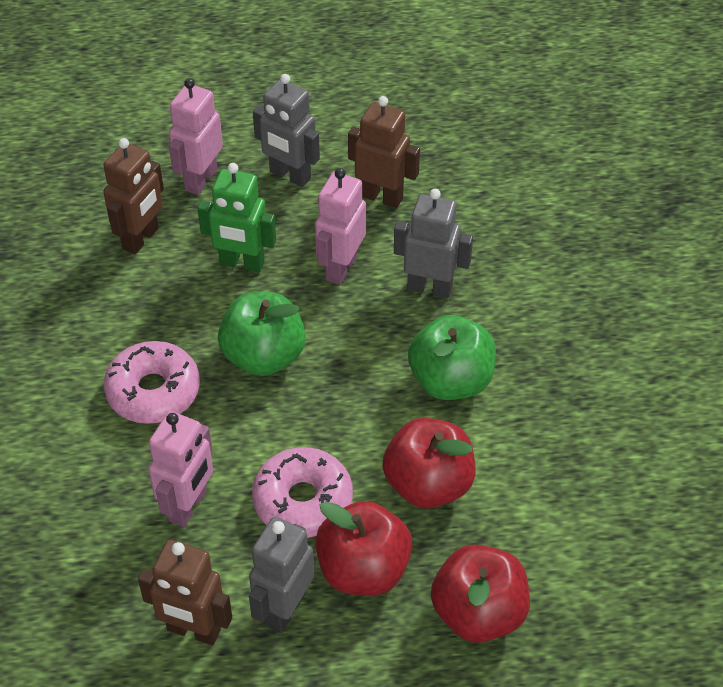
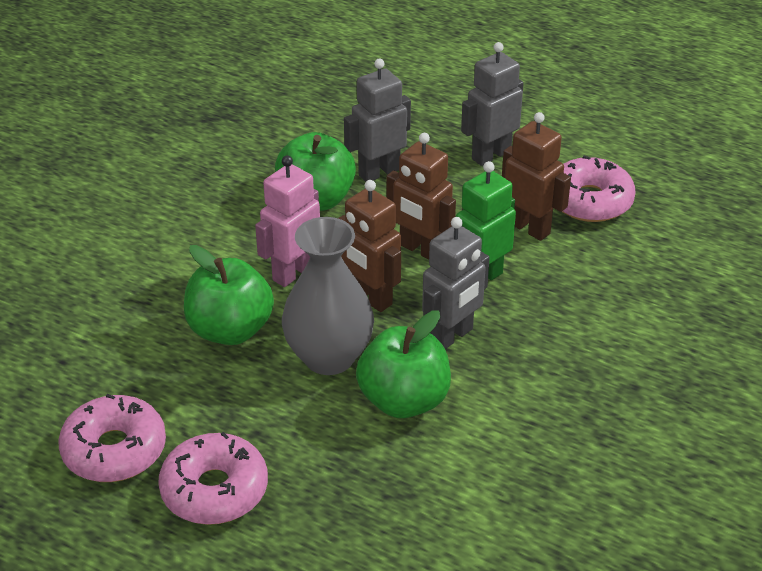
green apple: 2 -> 3
grey vase: 0 -> 1
pink donut: 2 -> 3
pink robot: 3 -> 1
red apple: 3 -> 0

